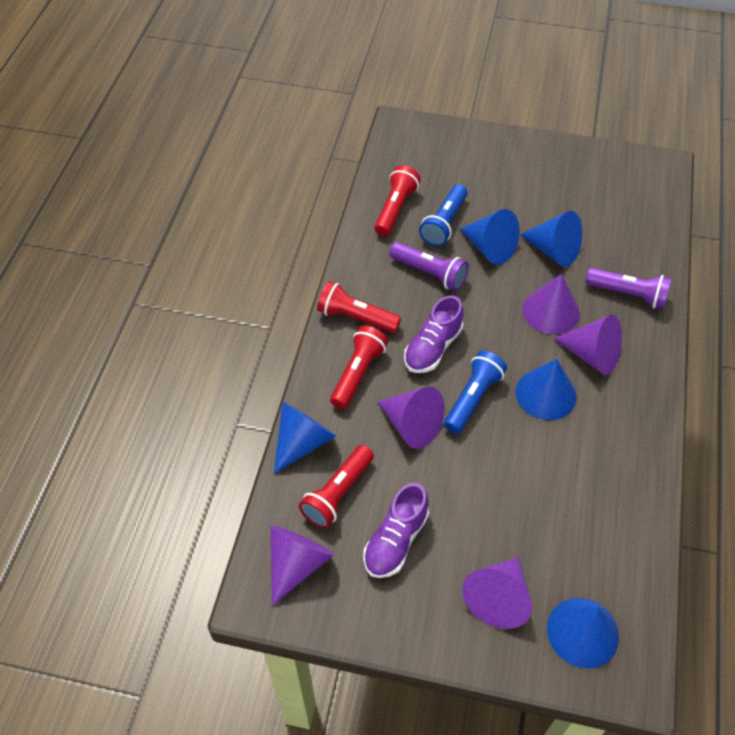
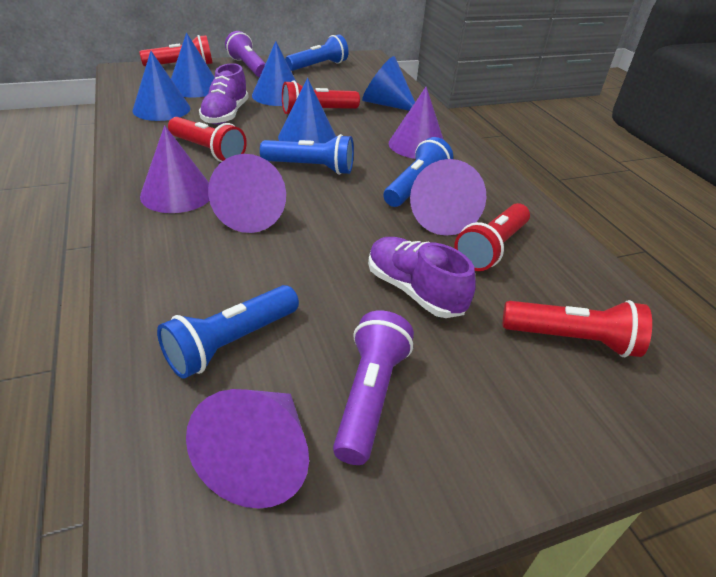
blue flashlight: 2 -> 4
red flashlight: 4 -> 5

